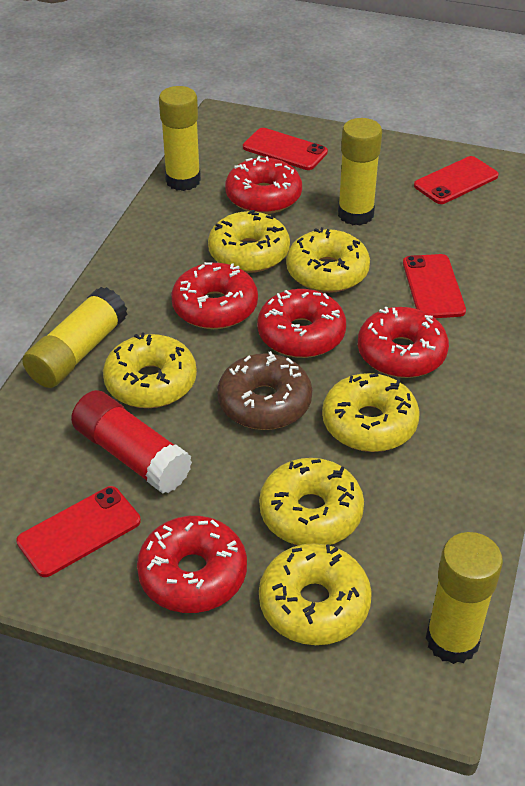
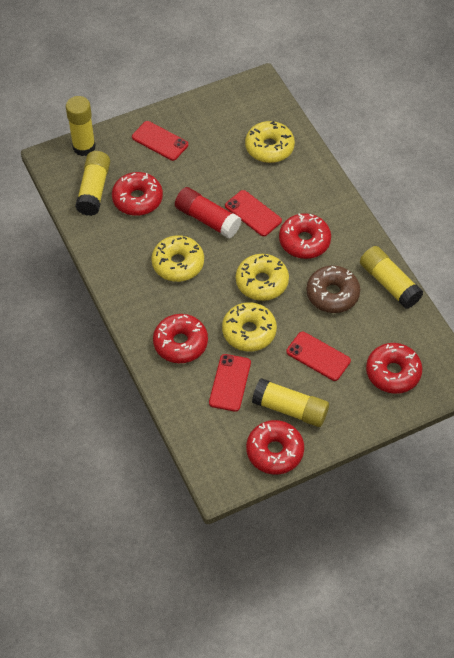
yellow donut: 6 -> 4

